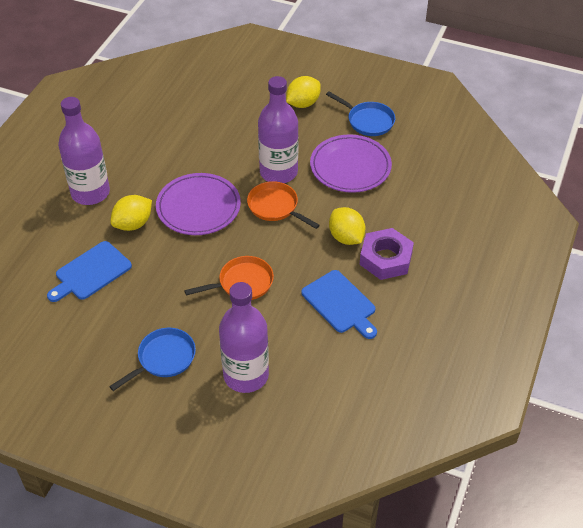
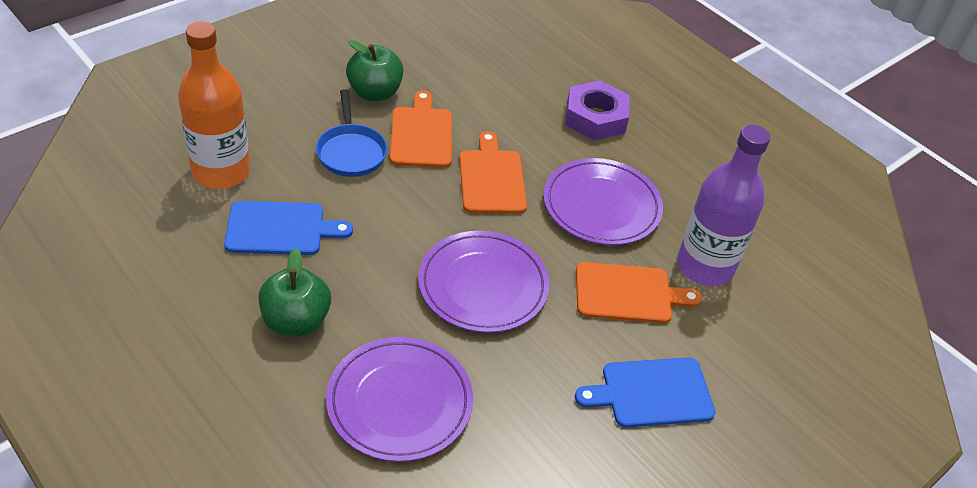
blue pan: 2 -> 1
green apple: 0 -> 2
orange bottle: 0 -> 1
orange cutting board: 0 -> 3
orange pan: 2 -> 0
purple bottle: 3 -> 1
purple plate: 2 -> 3
yellow lemon: 3 -> 0

